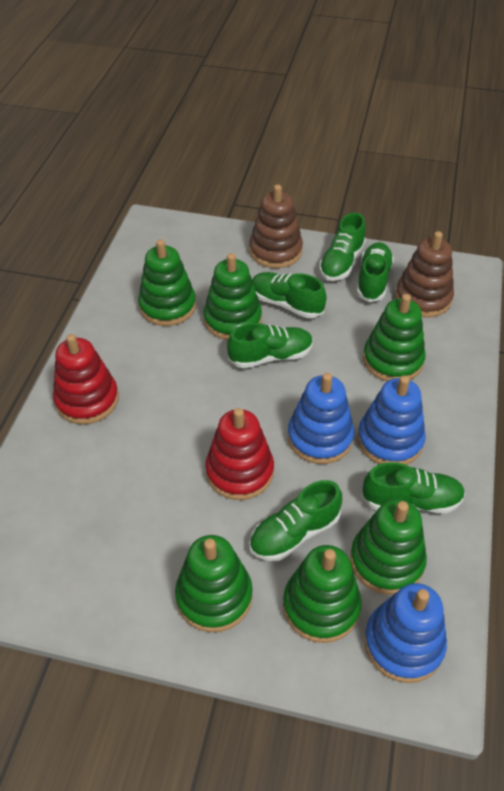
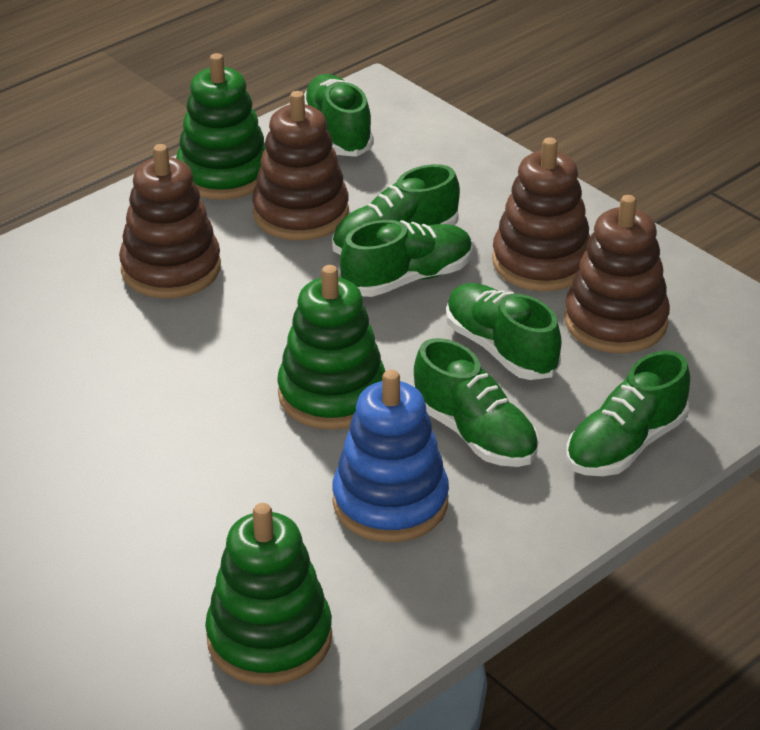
blue stacking toy: 3 -> 1
brown stacking toy: 2 -> 4
green stacking toy: 6 -> 3
red stacking toy: 2 -> 0

